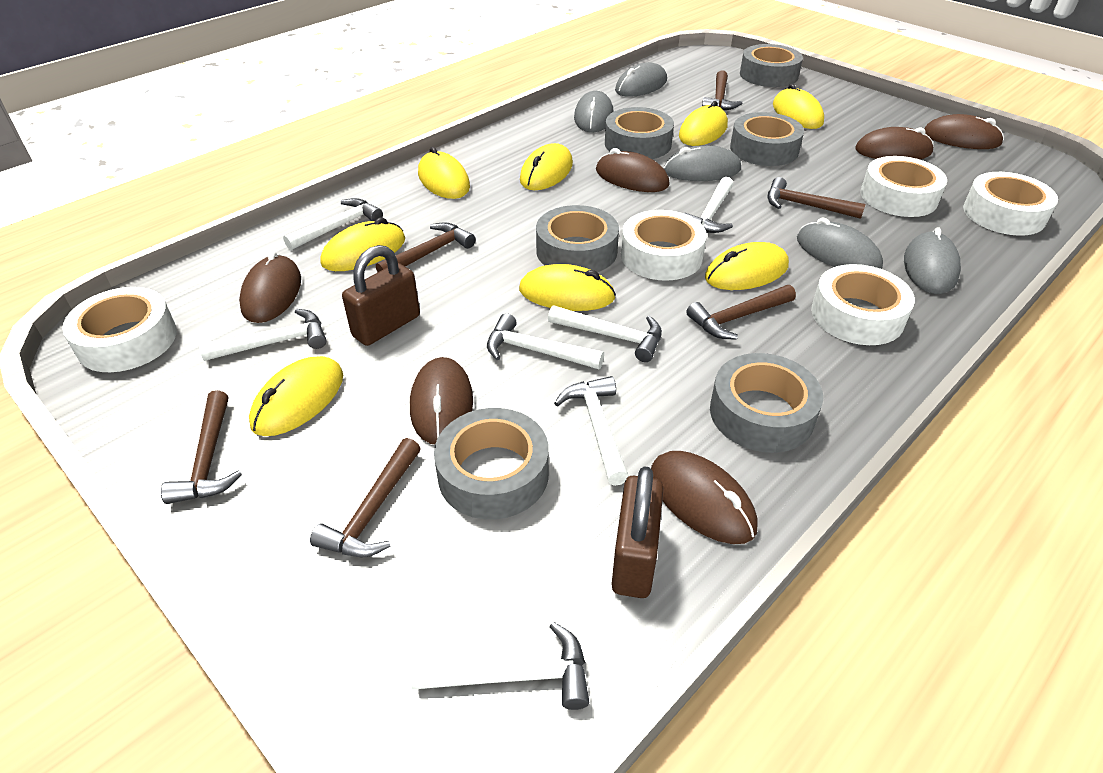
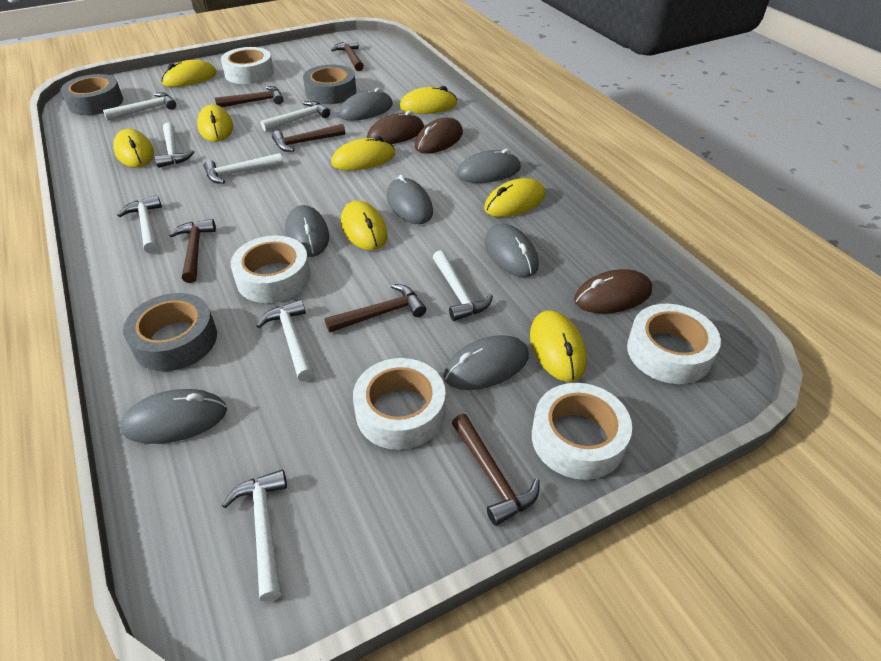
brown mouse: 6 -> 3
brown padlock: 2 -> 0
grey mouse: 5 -> 7
grey tape: 6 -> 3
white hammer: 7 -> 8

